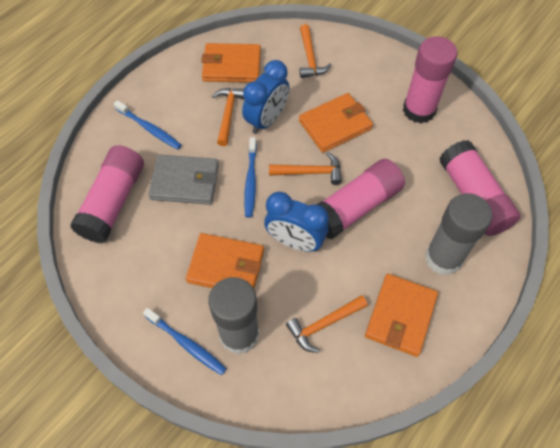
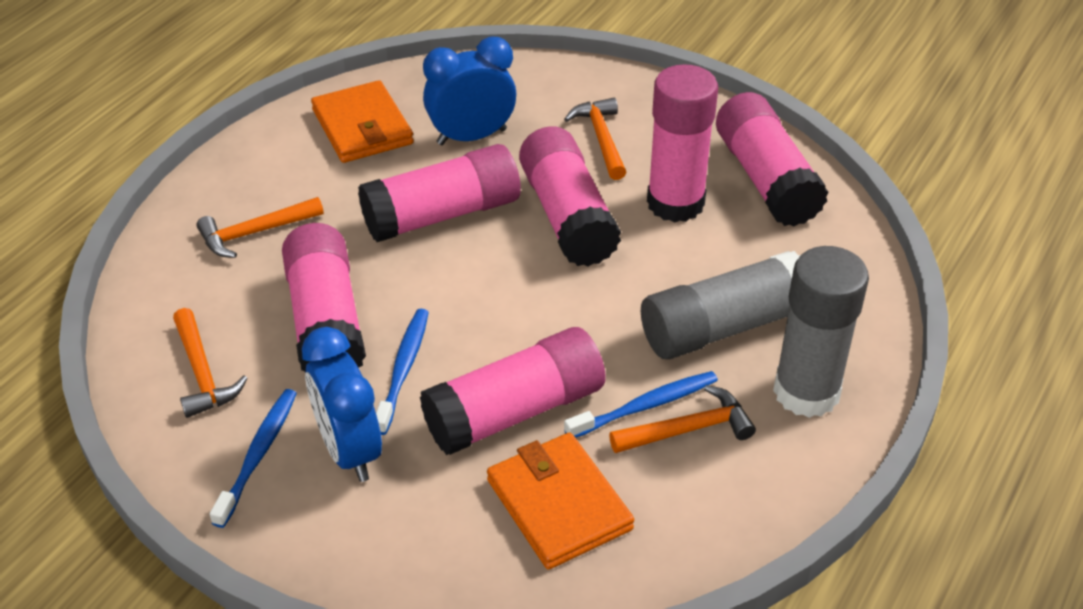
grey wallet: 1 -> 0
orange wallet: 4 -> 2
pink glue stick: 4 -> 6

